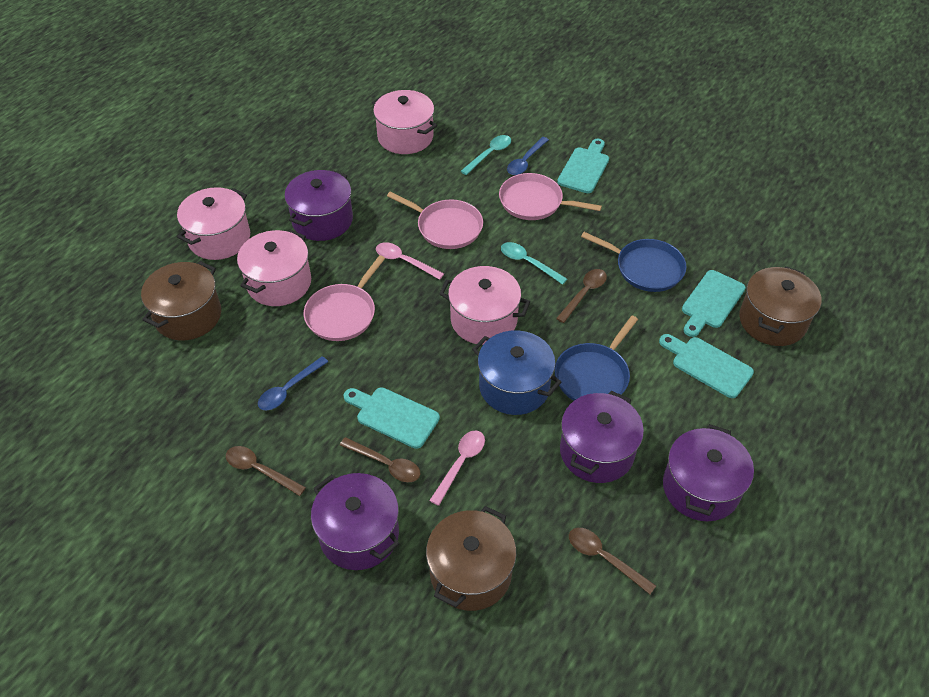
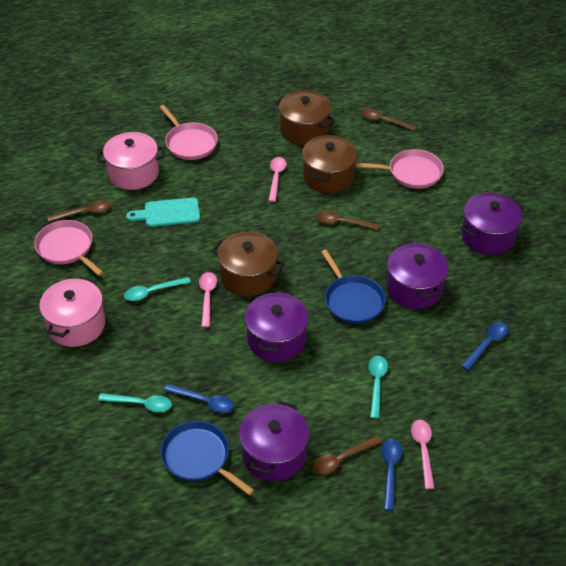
blue pot: 1 -> 0
blue spoon: 2 -> 3
pink pot: 4 -> 2
pink spoon: 2 -> 3
turquoise cutting board: 4 -> 1
turquoise spoon: 2 -> 3

